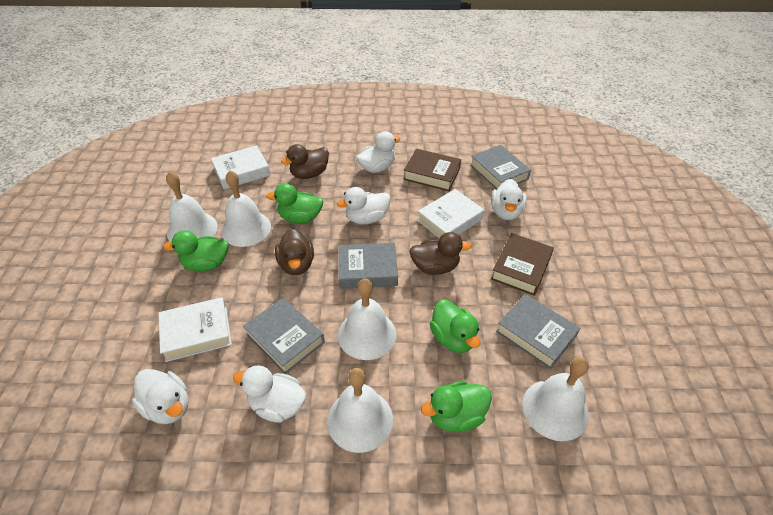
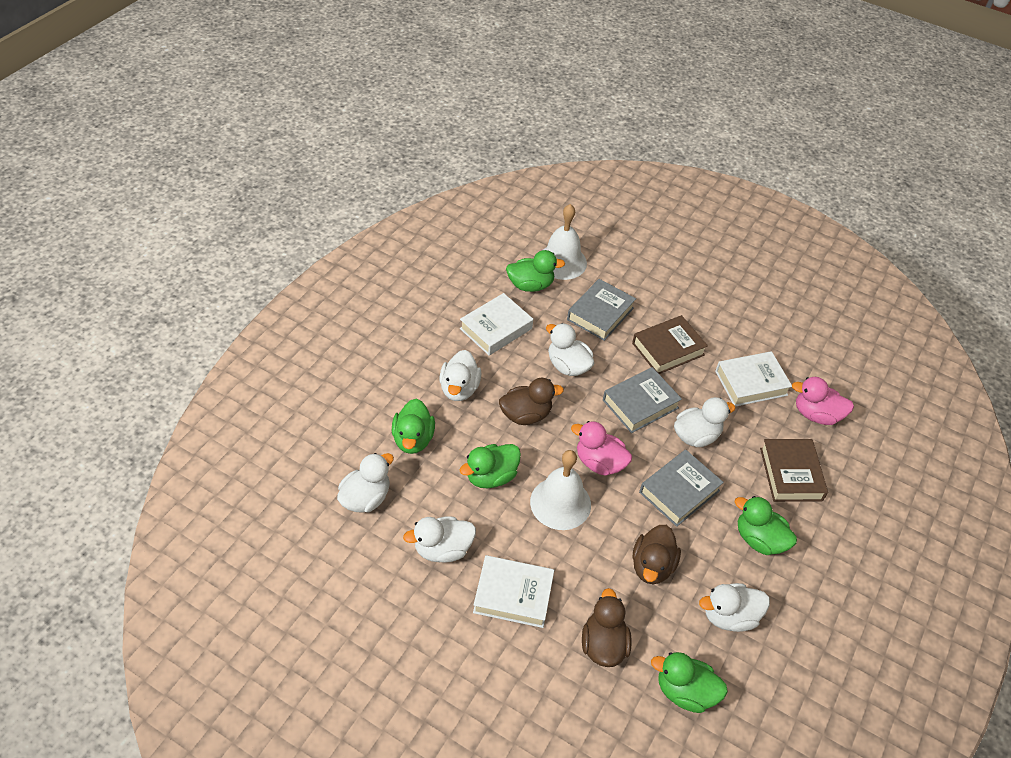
green duck: 4 -> 5
grey book: 4 -> 3
pink duck: 0 -> 2
white bell: 5 -> 2
white duck: 5 -> 6

